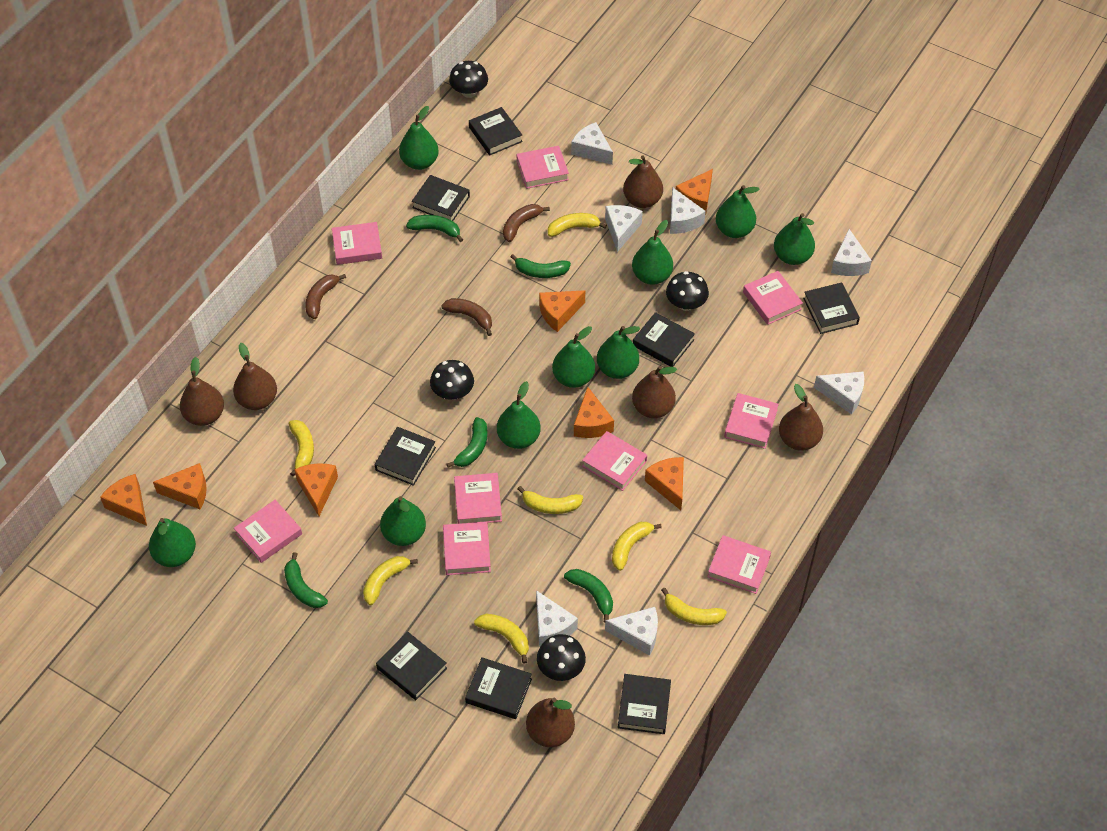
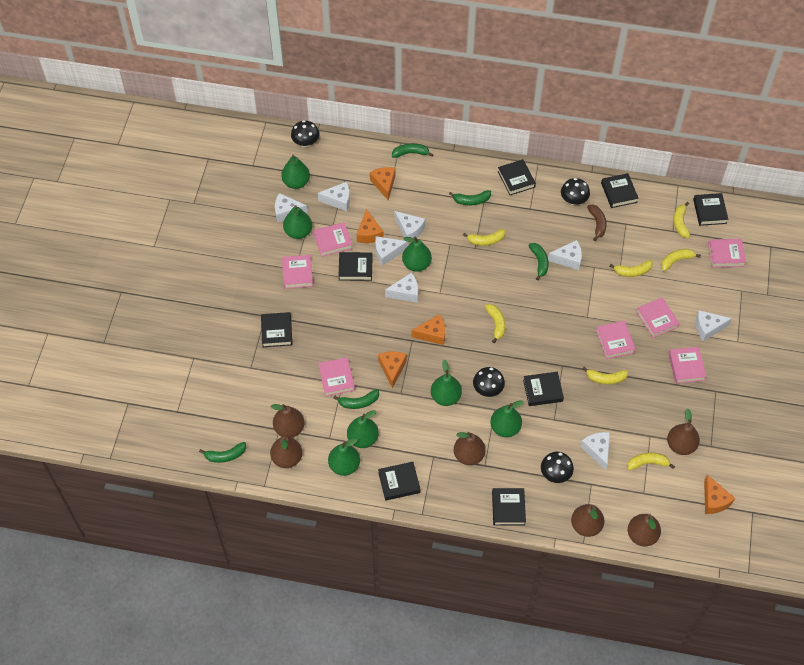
brown banana: 3 -> 1
green pear: 9 -> 7
orange cheese: 7 -> 5
pink book: 9 -> 7
white cheese: 7 -> 8

